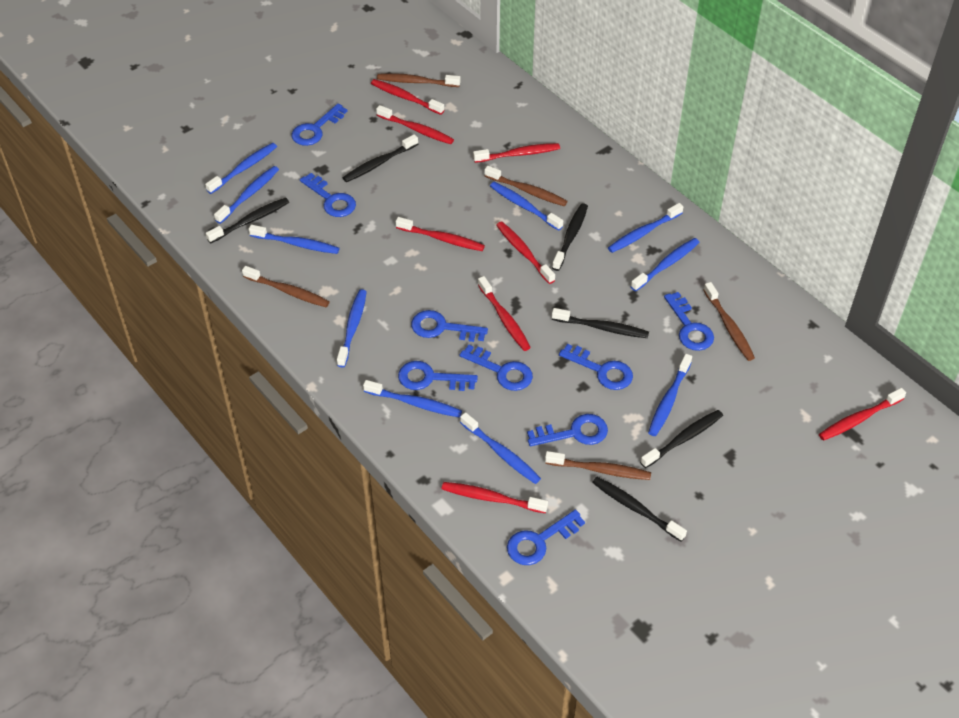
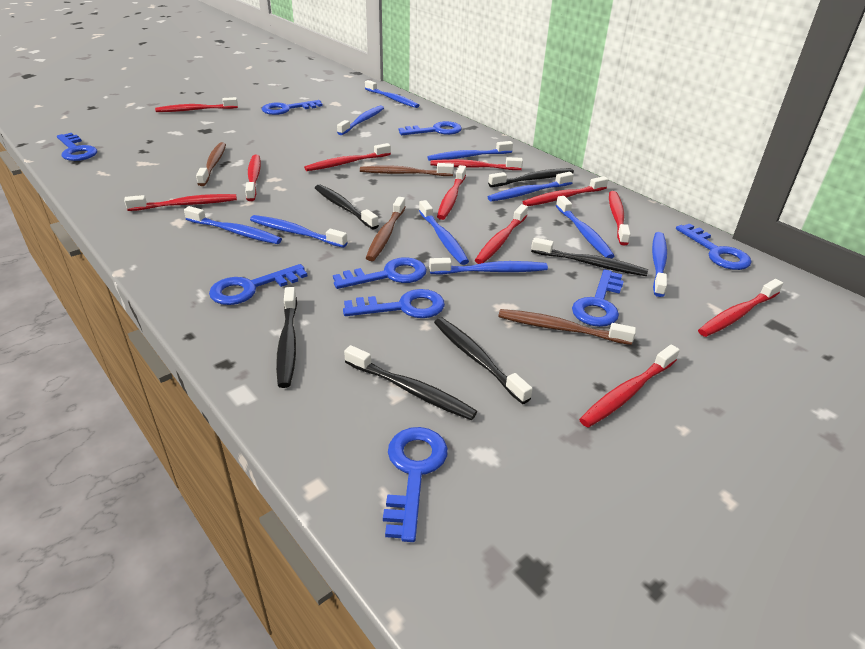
brown toothbrush: 5 -> 4
red toothbrush: 8 -> 11

